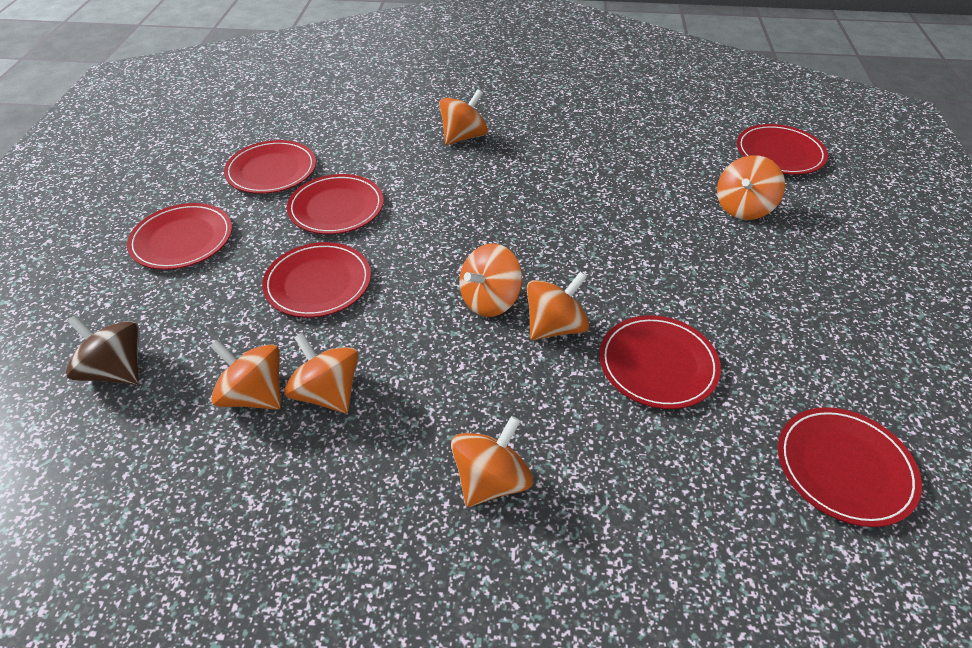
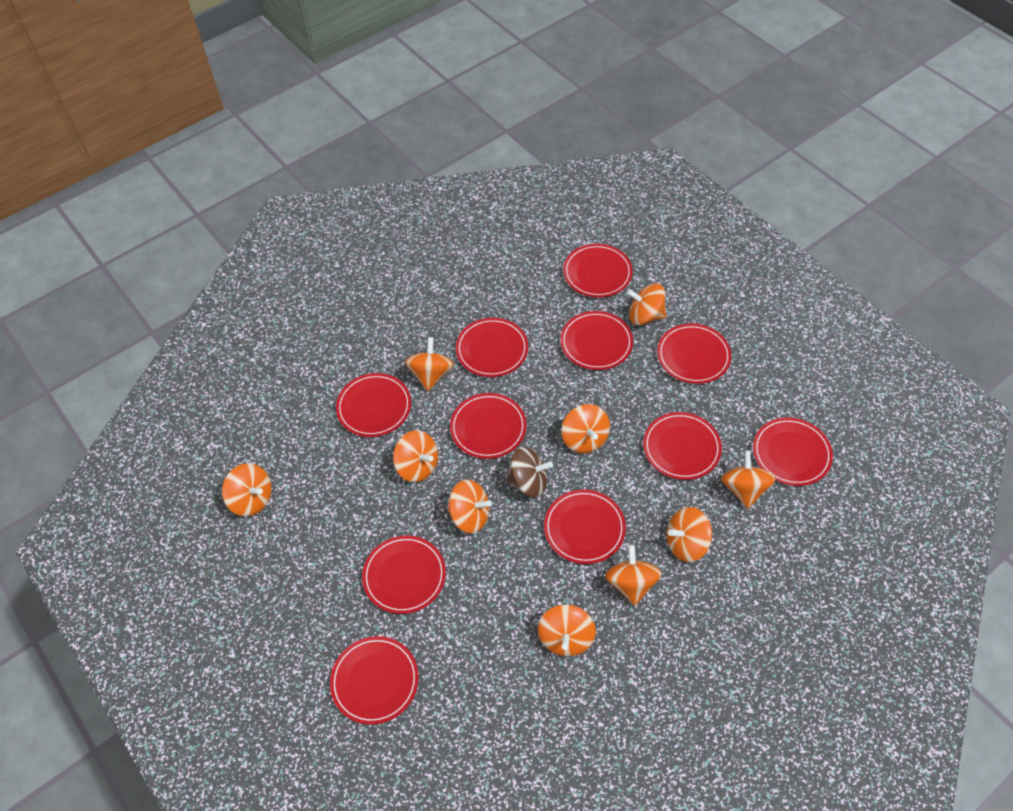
orange spinning top: 7 -> 10
red plate: 7 -> 11

